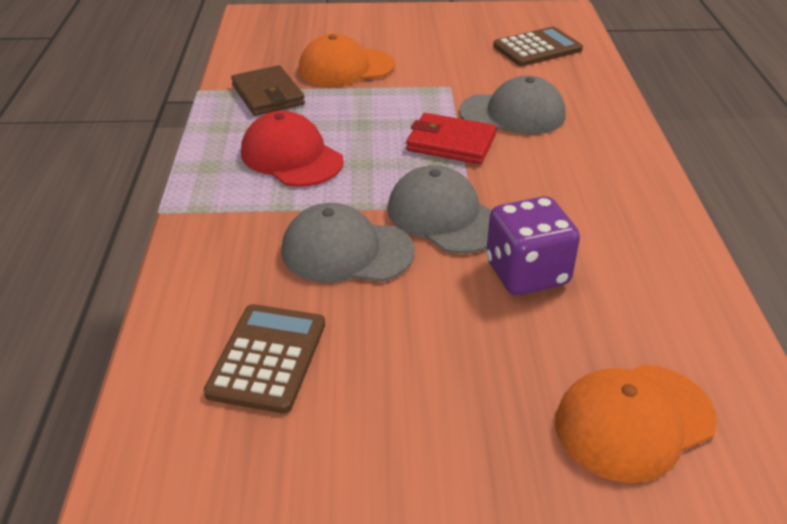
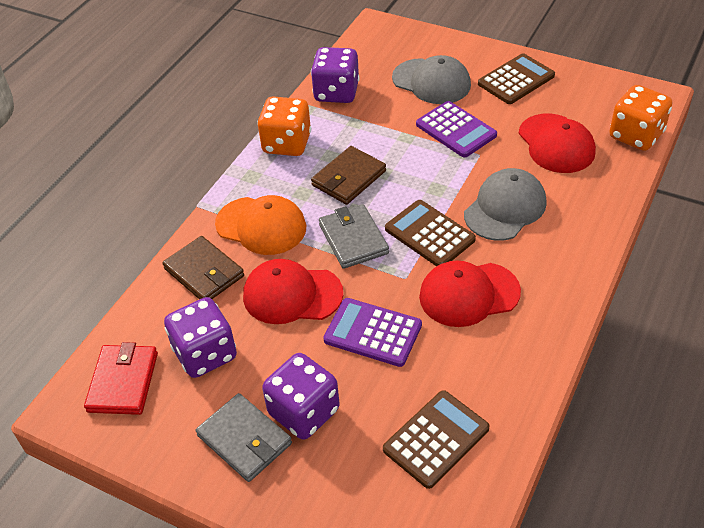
brown calculator: 2 -> 3
brown wallet: 1 -> 2
grey cap: 3 -> 2
grey wallet: 0 -> 2
orange cap: 2 -> 1
orange dice: 0 -> 2
purple calculator: 0 -> 2
purple dice: 1 -> 3
red cap: 1 -> 3

